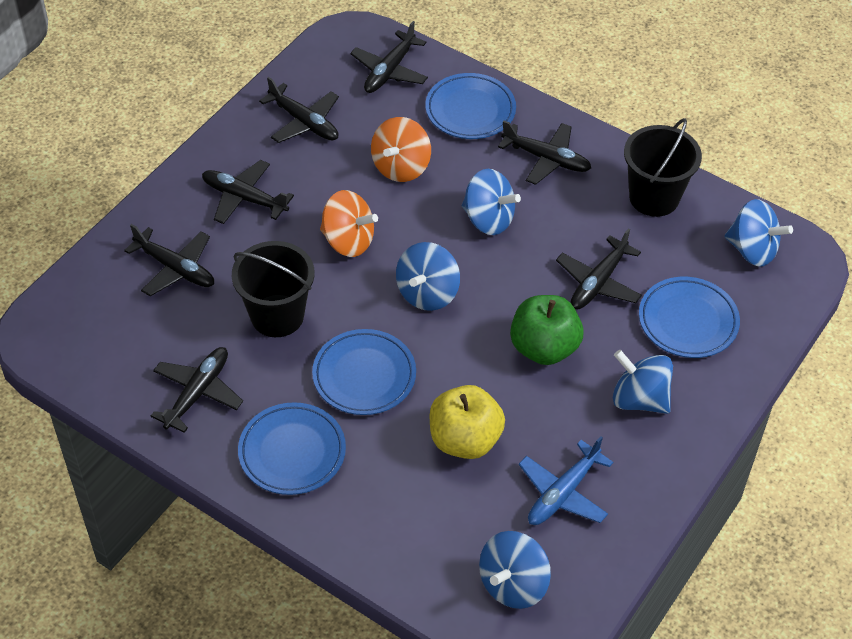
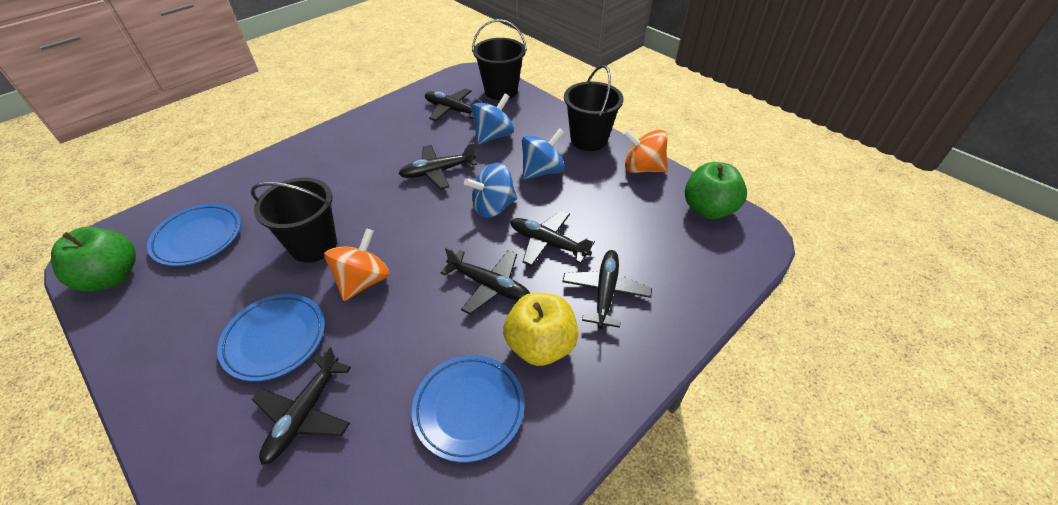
black bucket: 2 -> 3
black plane: 7 -> 6
blue plane: 1 -> 0
blue plate: 4 -> 3
blue spinning top: 5 -> 3
green apple: 1 -> 2

